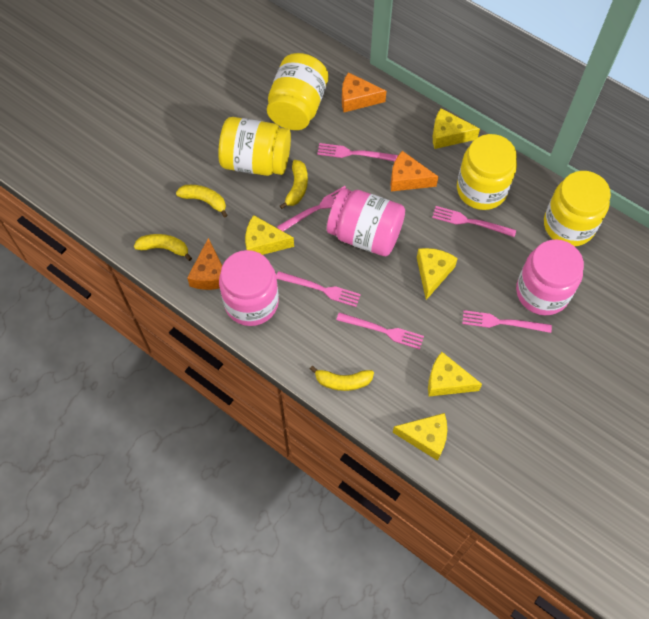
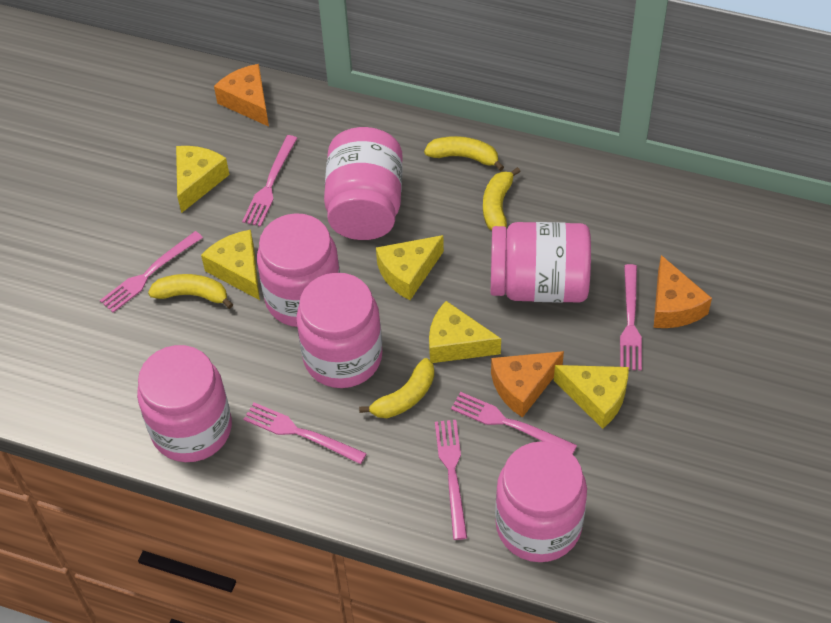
pink jar: 3 -> 6
yellow jar: 4 -> 0

